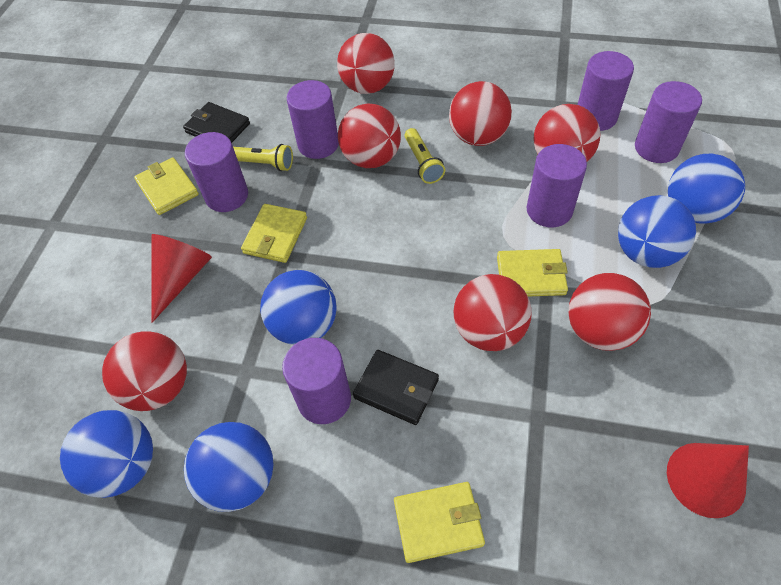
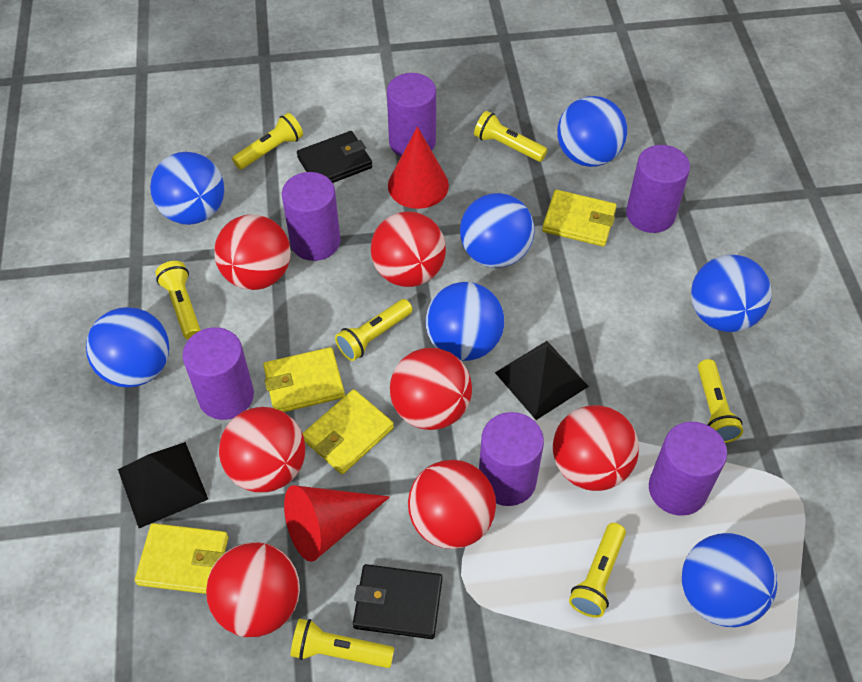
black pyramid: 0 -> 2
blue ball: 5 -> 7
yellow flashlight: 2 -> 7

